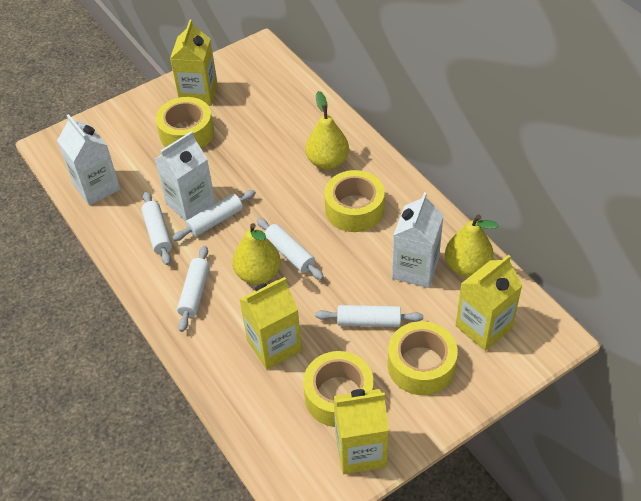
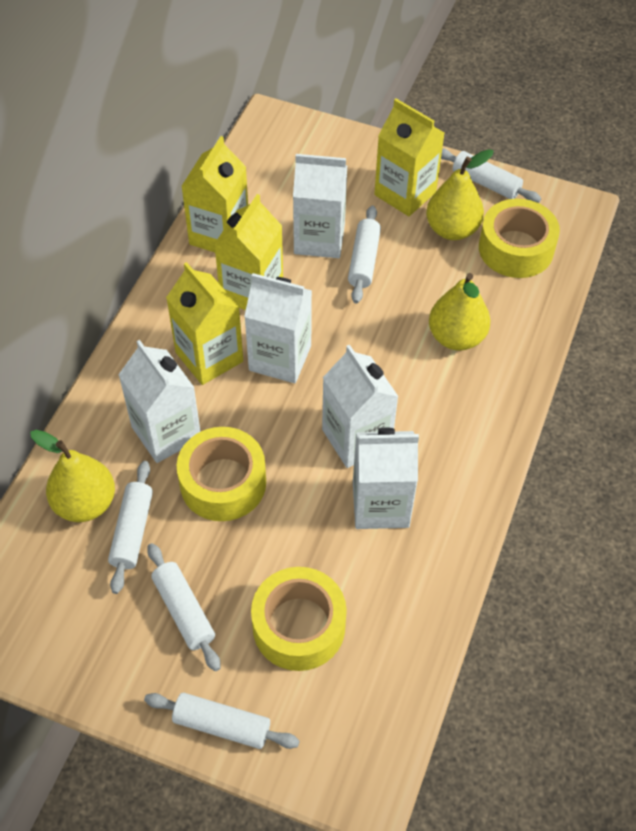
white carton: 3 -> 5
yellow tape: 4 -> 3

